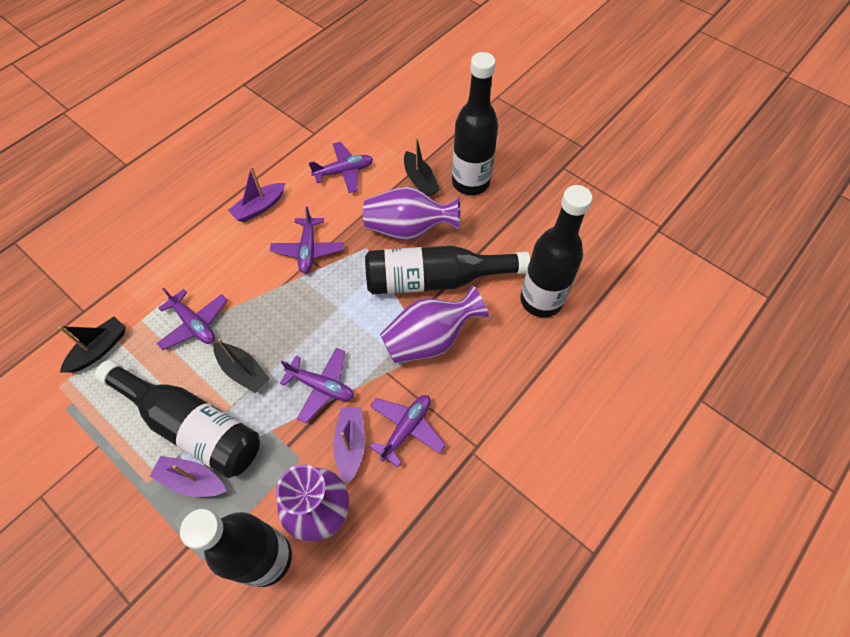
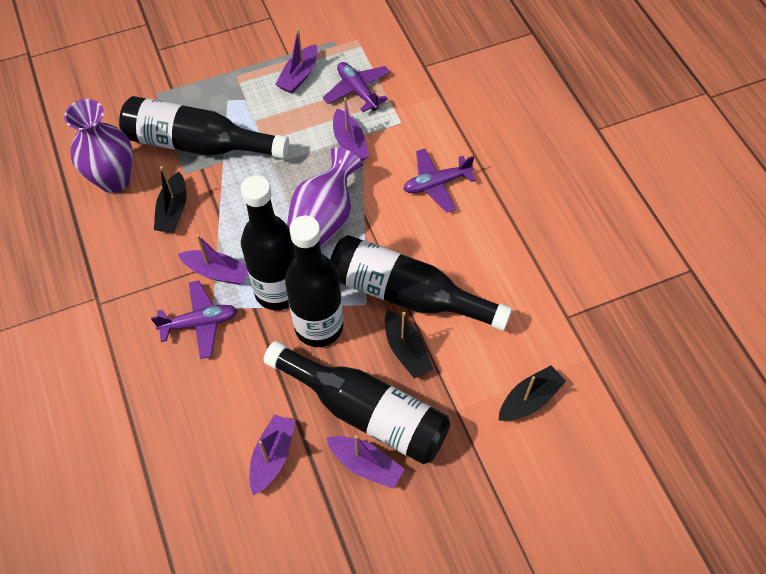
purple boat: 3 -> 5
purple plane: 5 -> 3
purple vase: 3 -> 2

